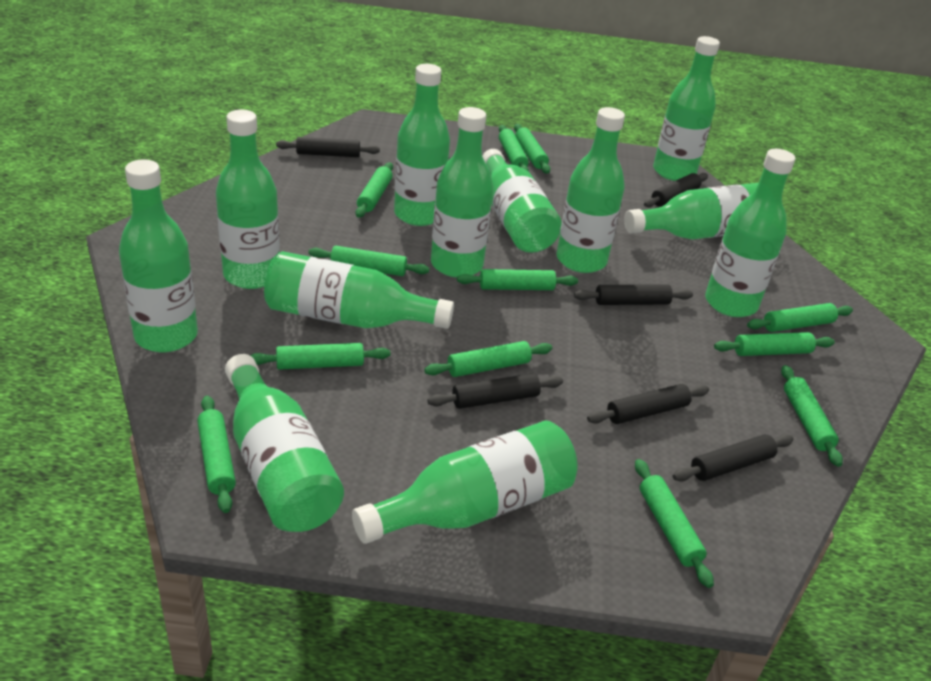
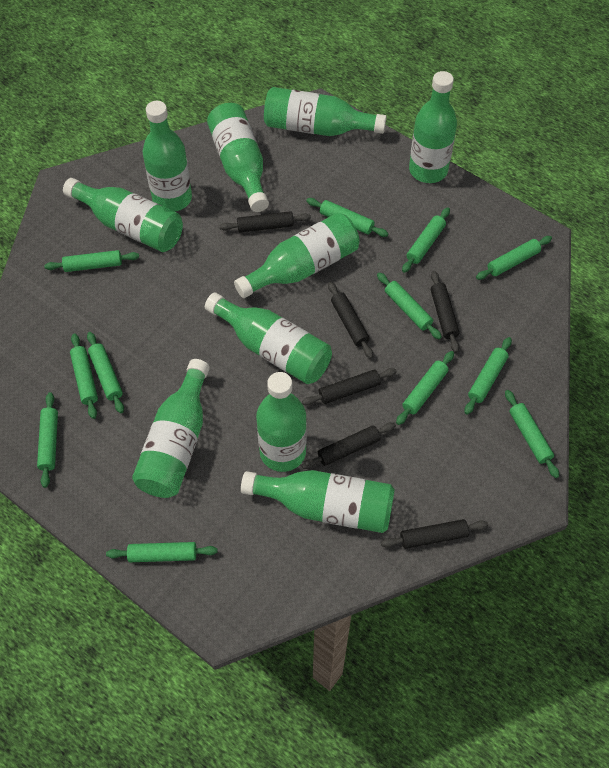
green bottle: 12 -> 10

